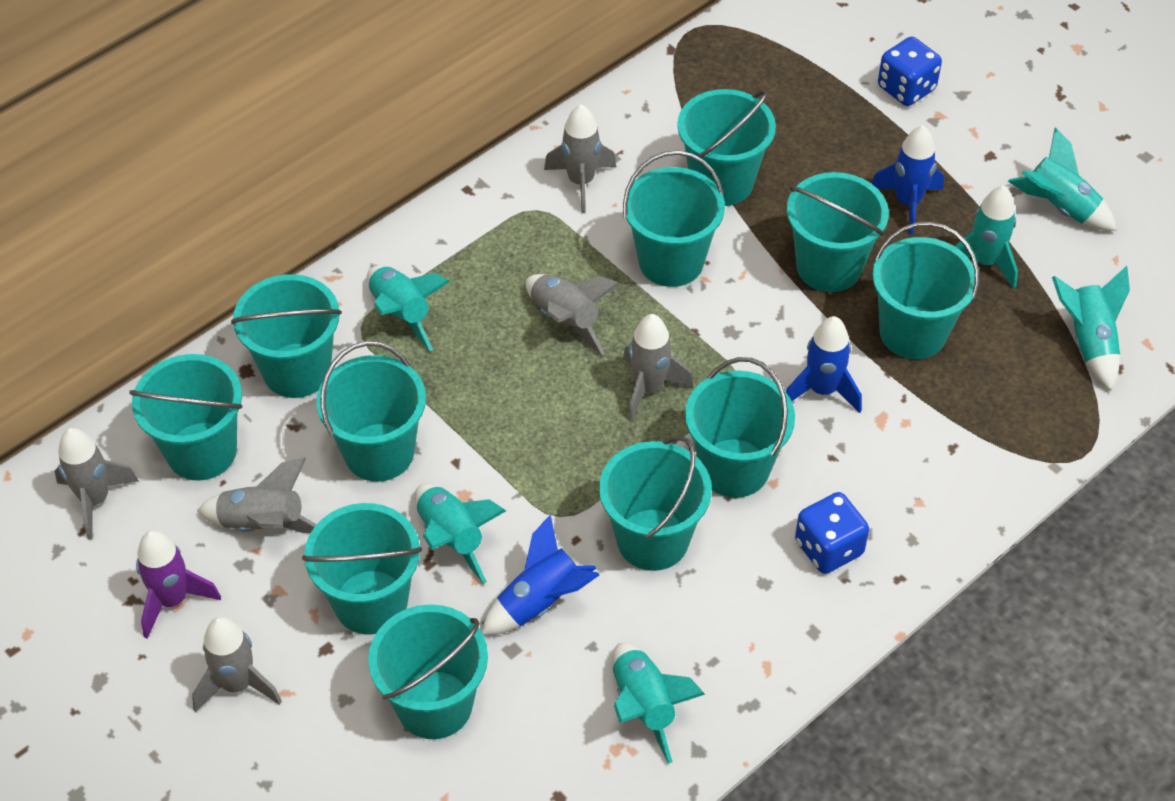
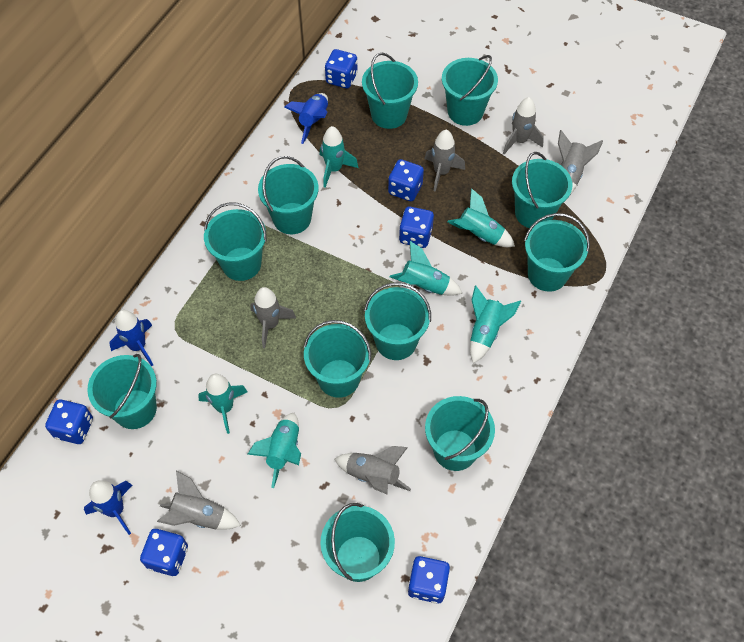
blue dice: 2 -> 6
purple rocket: 1 -> 0

